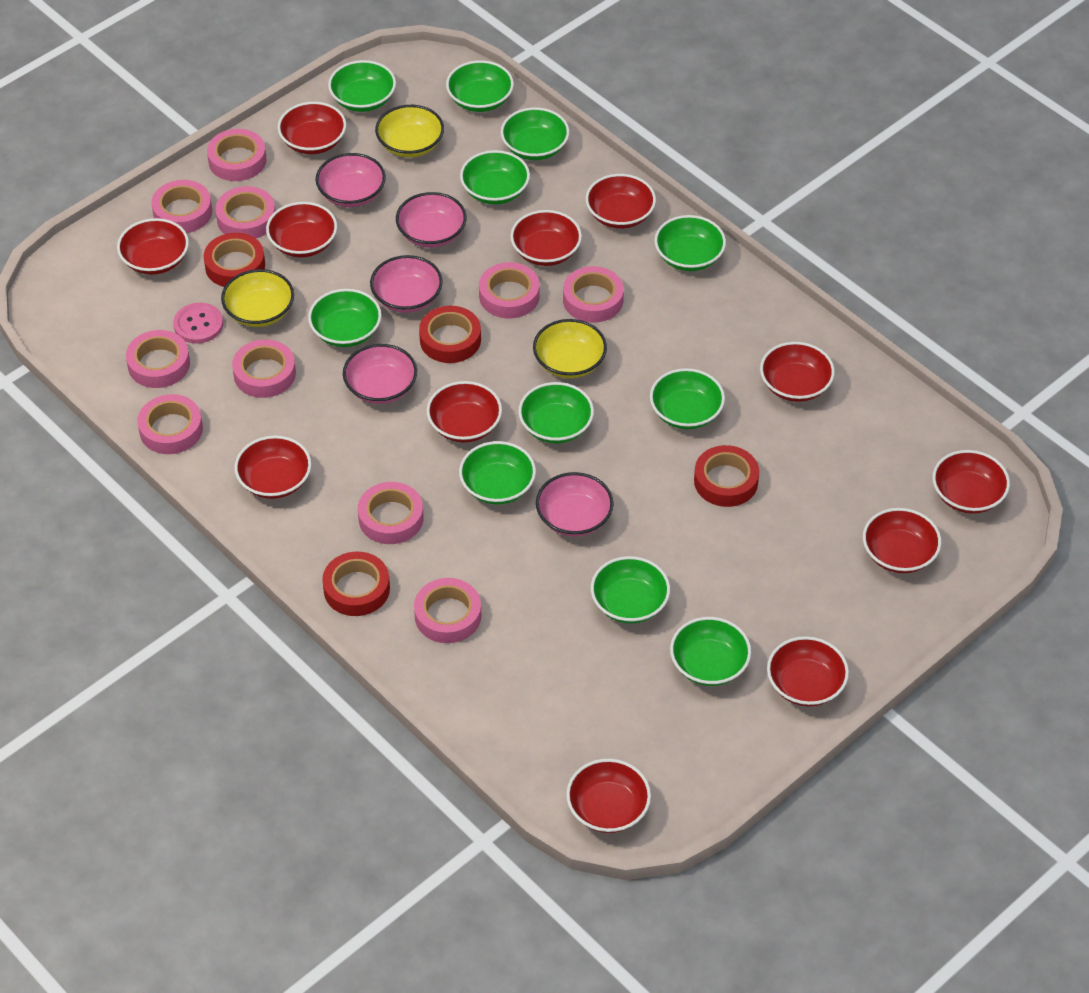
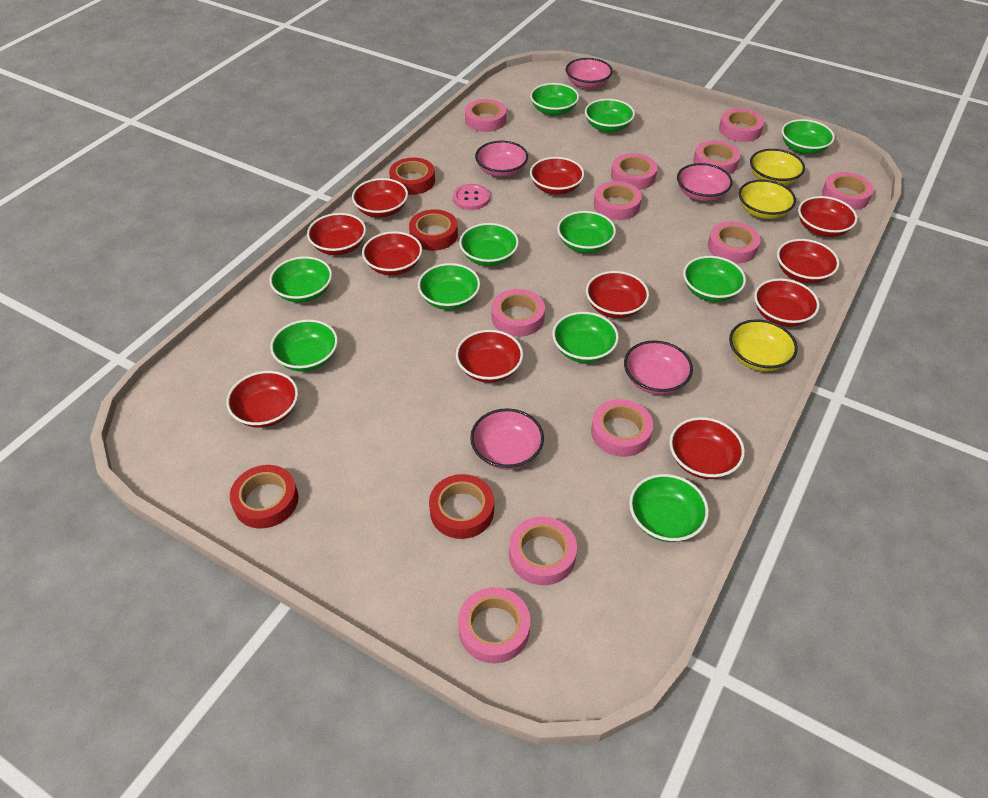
pink tape: 10 -> 11
red bowl: 12 -> 11

